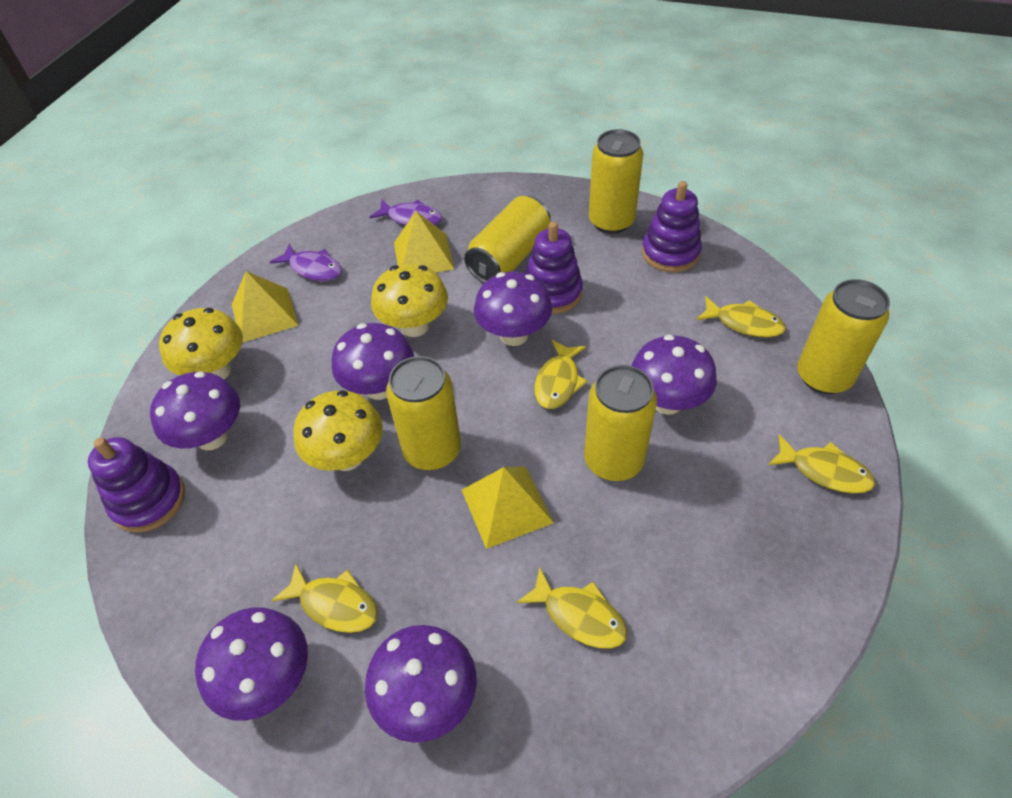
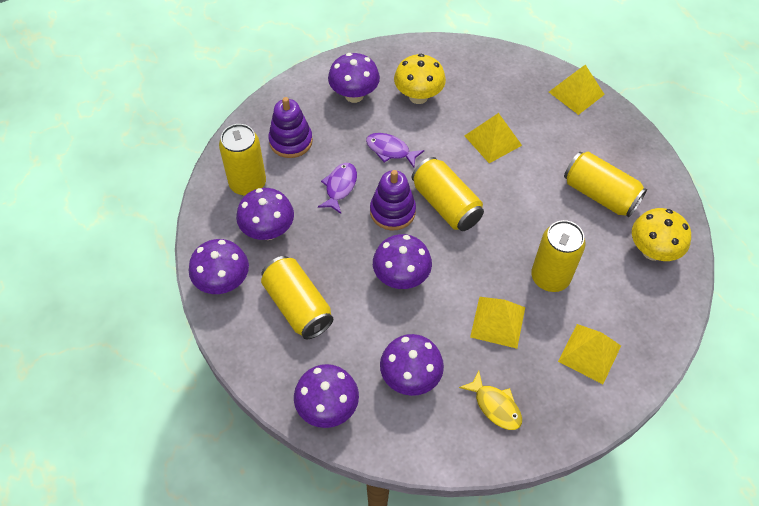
purple stacking toy: 3 -> 2
yellow fish: 5 -> 1
yellow mushroom: 3 -> 2
yellow pyramid: 3 -> 4

